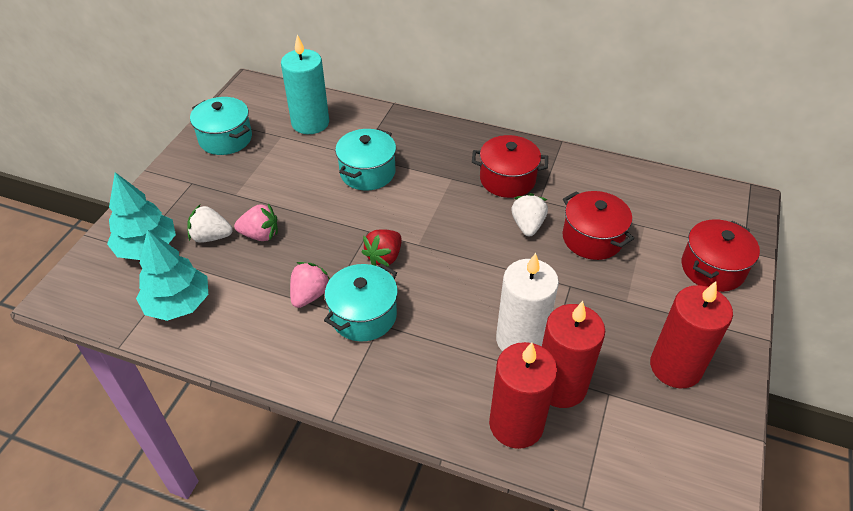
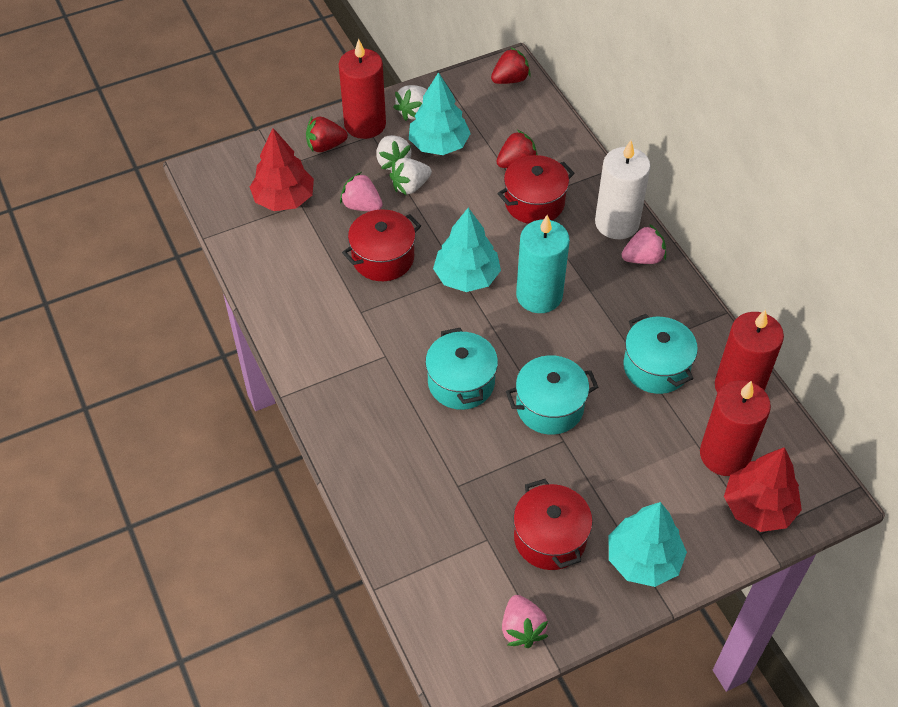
pink strawberry: 2 -> 3
red strawberry: 1 -> 3
red tree: 0 -> 2
turquoise tree: 2 -> 3
white strawberry: 2 -> 3

